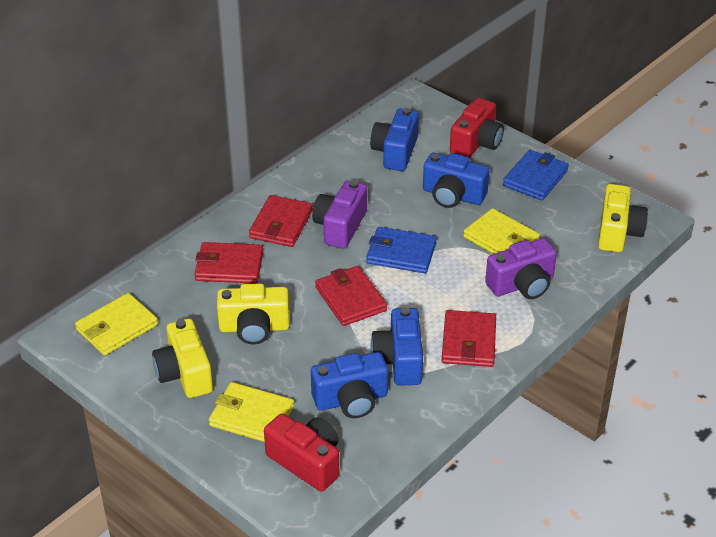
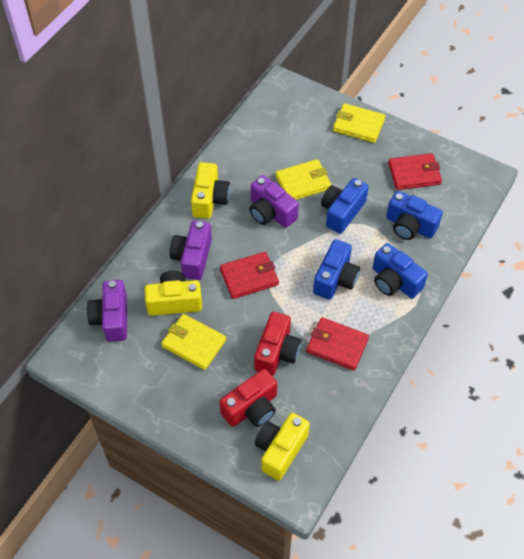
blue wallet: 2 -> 0
purple camera: 2 -> 3
red wallet: 4 -> 3

